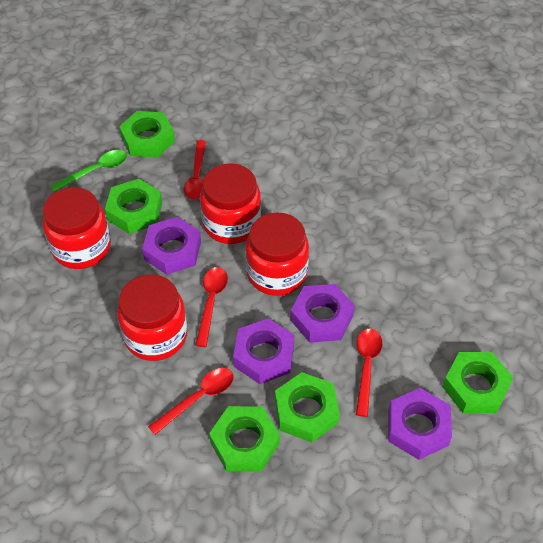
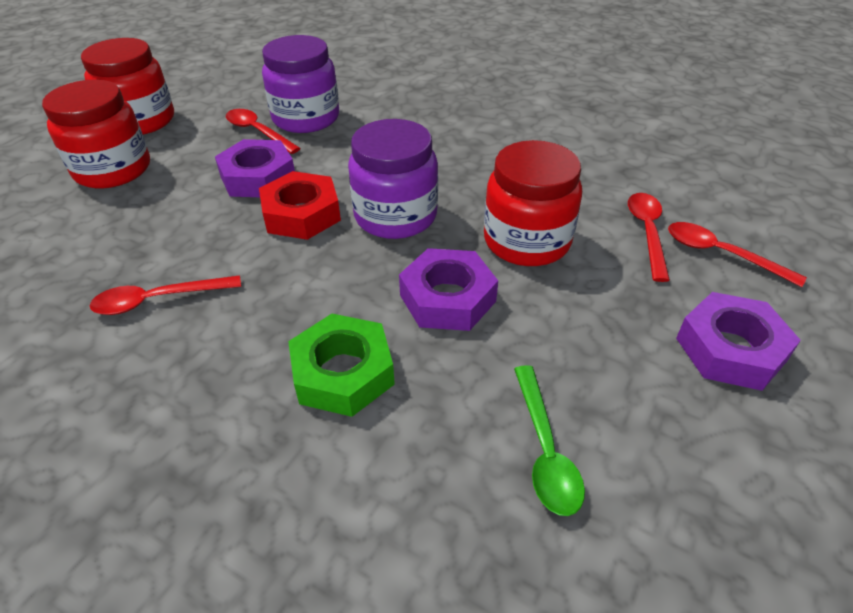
green nut: 5 -> 1
purple jar: 0 -> 2
purple nut: 4 -> 3
red jar: 4 -> 3
red nut: 0 -> 1

